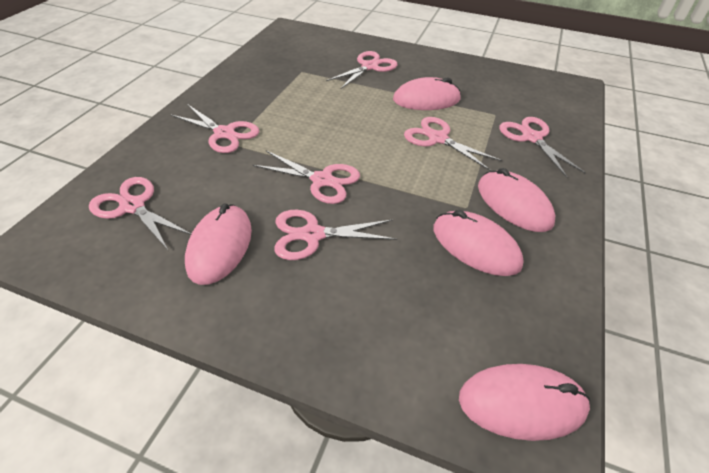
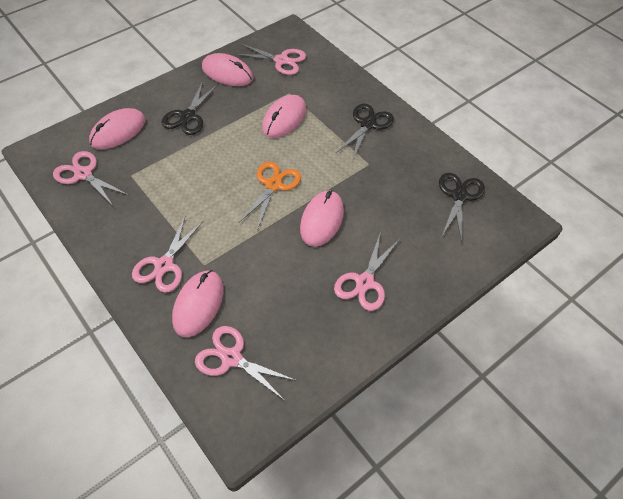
black scissors: 0 -> 3
orange scissors: 0 -> 1
pink scissors: 7 -> 5

